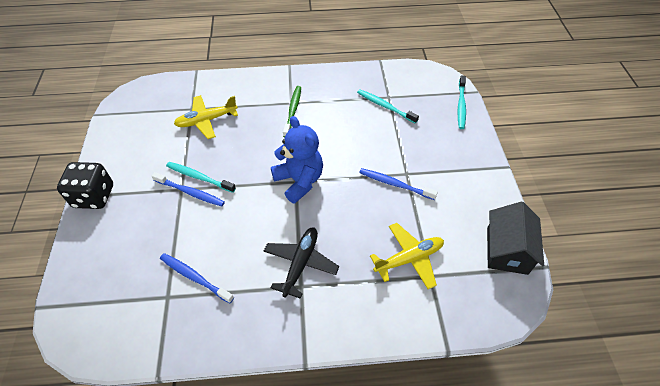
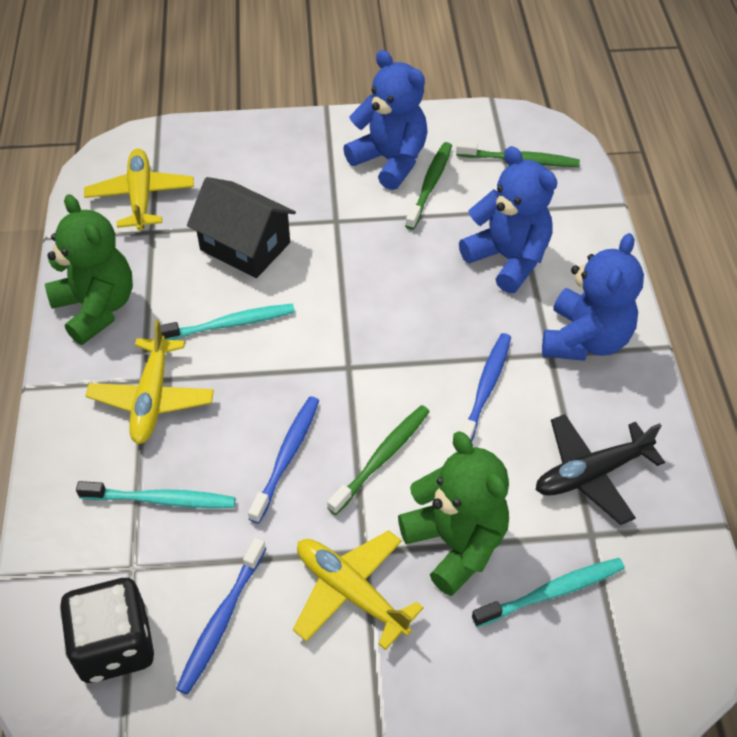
blue teddy bear: 1 -> 3
green teddy bear: 0 -> 2
green toothbrush: 1 -> 3
yellow plane: 2 -> 3

